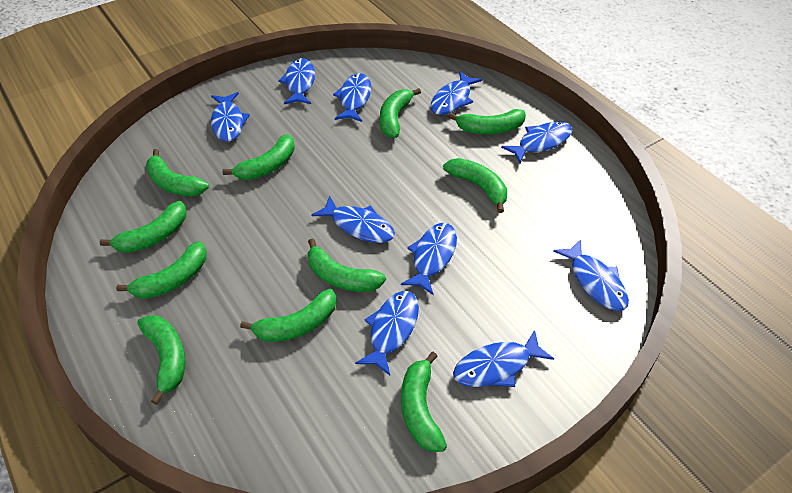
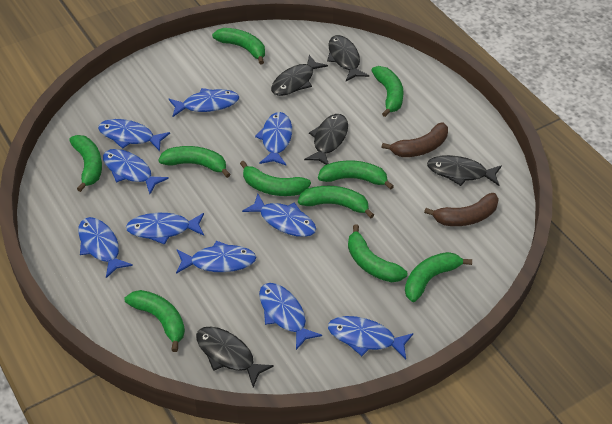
black fish: 0 -> 5
brown banana: 0 -> 2
green banana: 11 -> 10

